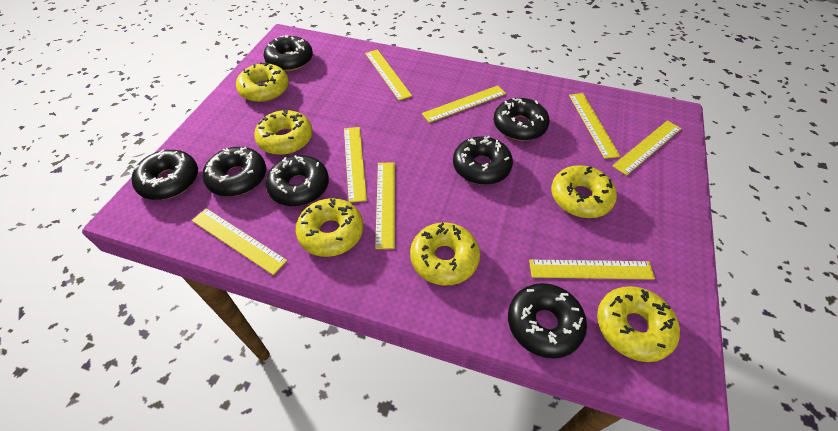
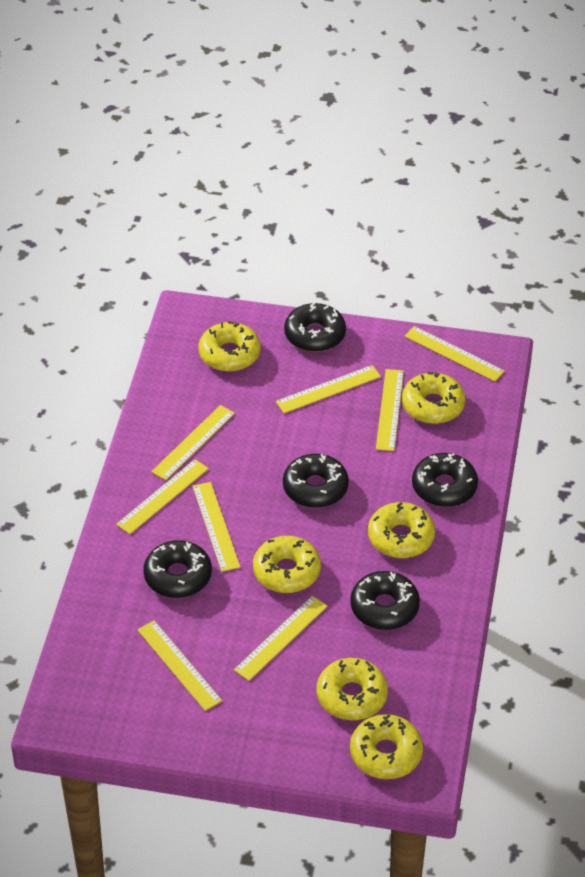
black donut: 7 -> 5

